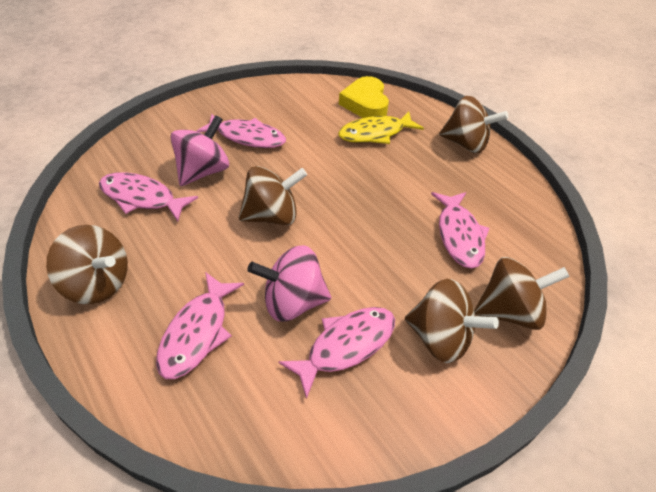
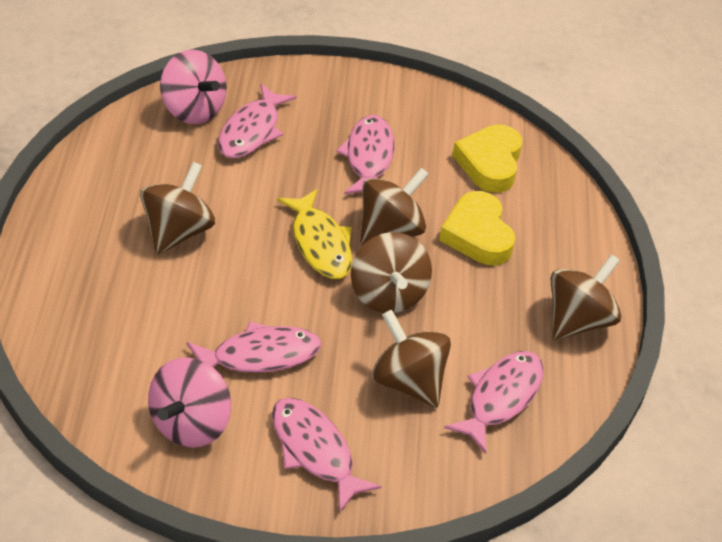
yellow heart: 1 -> 2

